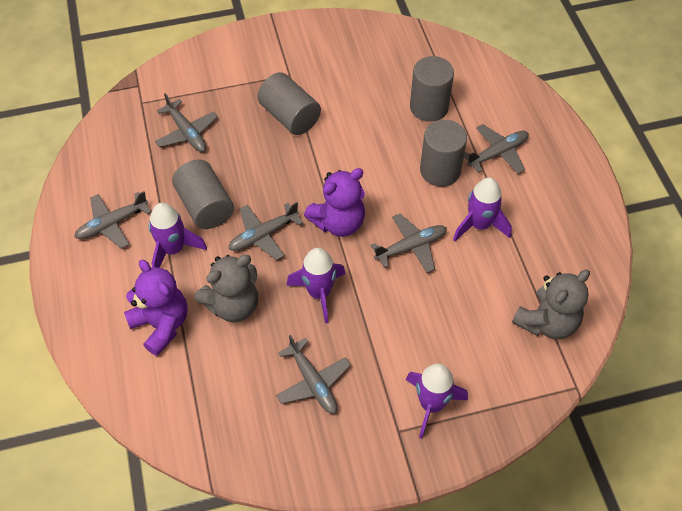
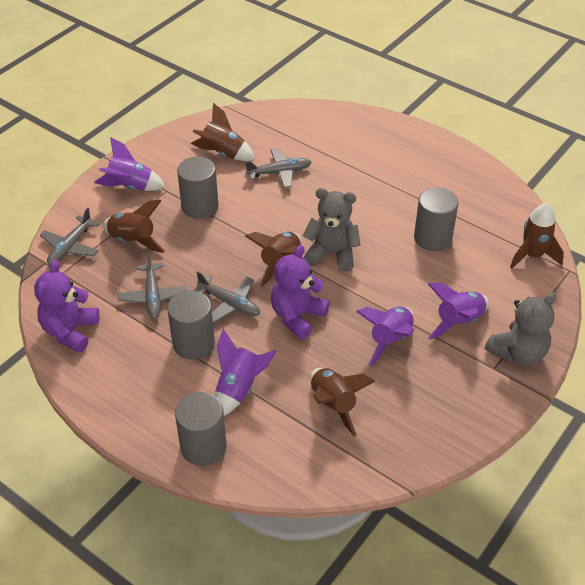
brown rocket: 0 -> 5
grey plane: 6 -> 4

